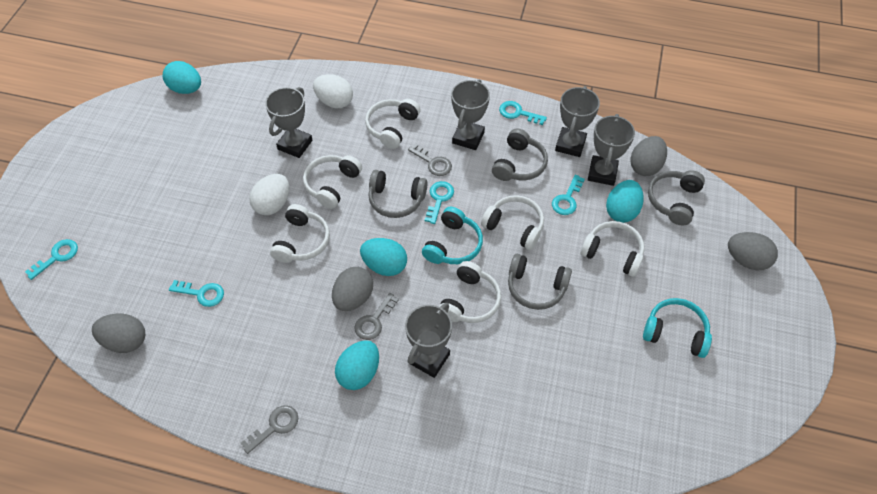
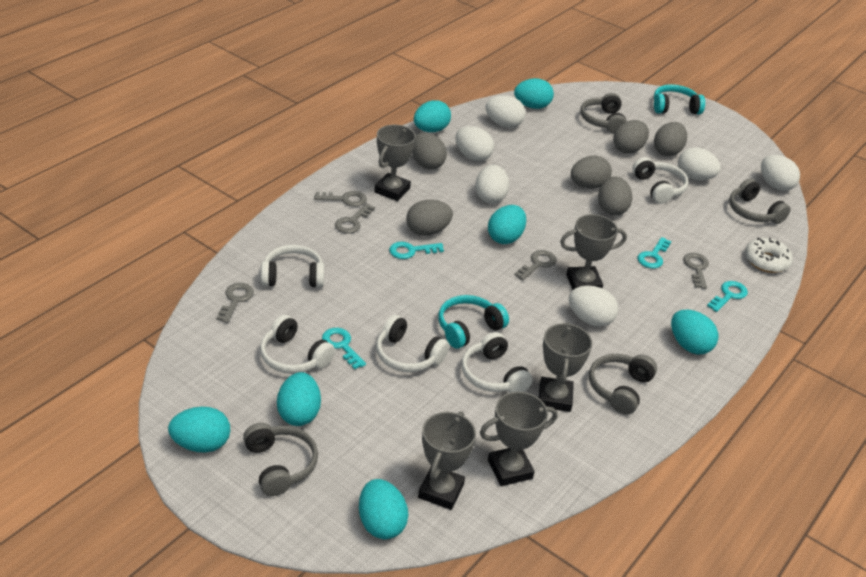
grey egg: 4 -> 6
grey key: 3 -> 5
turquoise egg: 4 -> 7
turquoise key: 5 -> 4
white donut: 0 -> 1
white egg: 2 -> 6
white headphones: 6 -> 5

